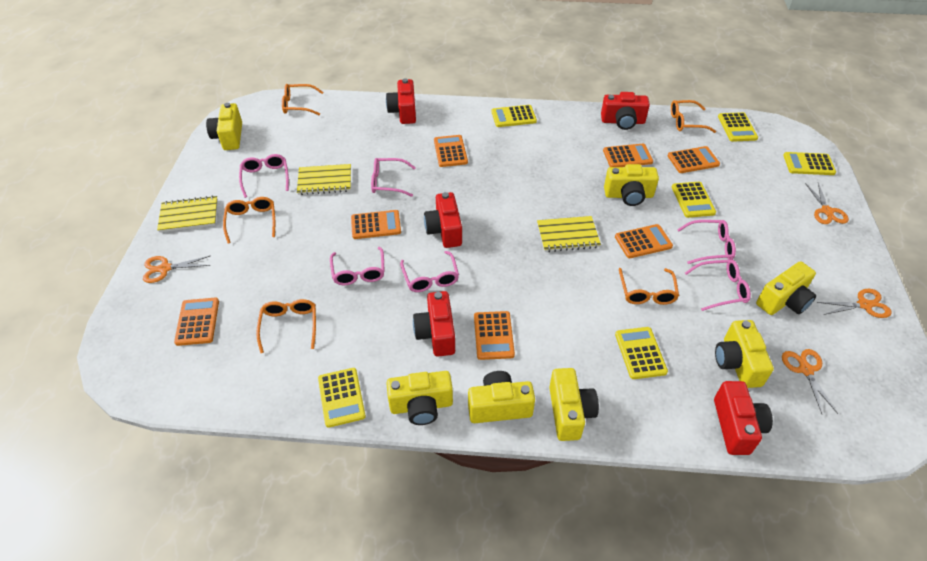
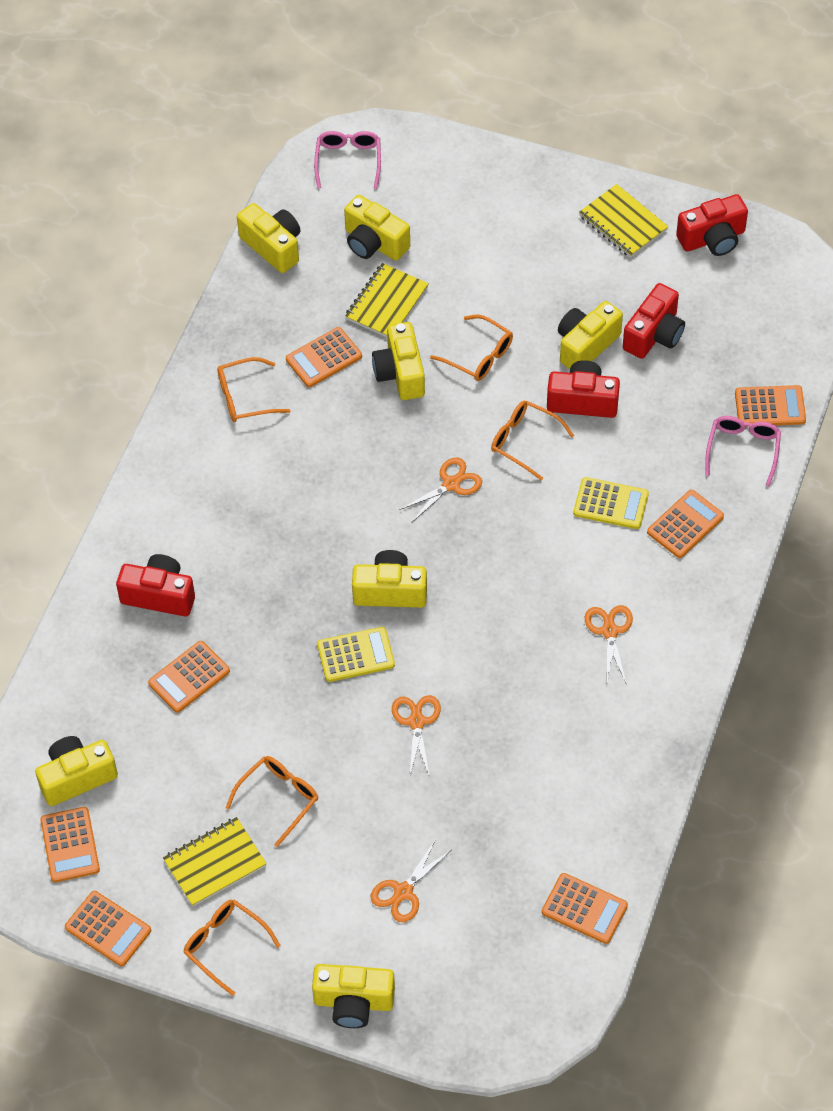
pink glasses: 6 -> 2
red camera: 5 -> 4
yellow calculator: 6 -> 2

